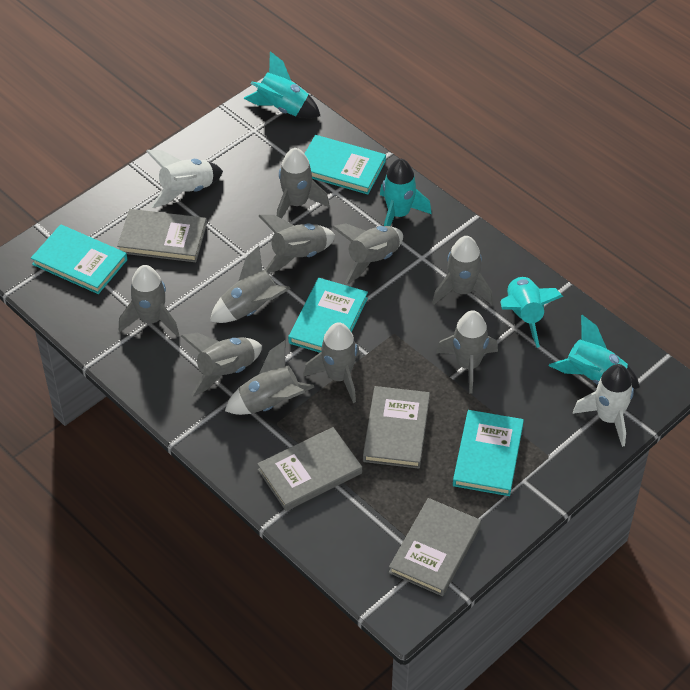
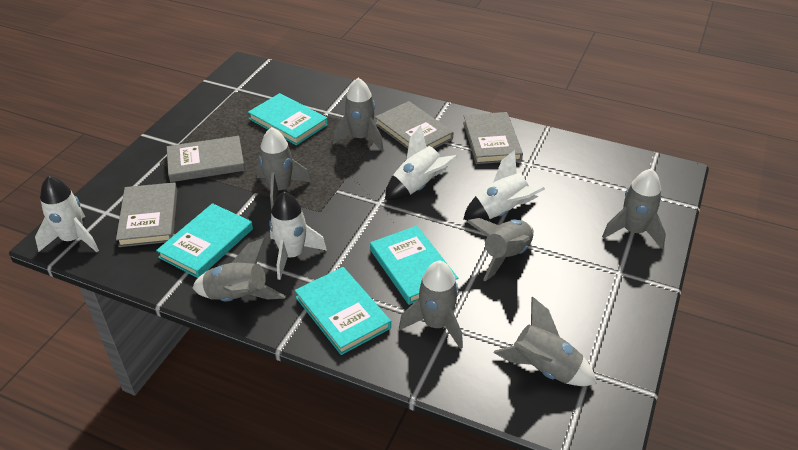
grey rocket: 10 -> 7
turquoise rocket: 4 -> 0
white rocket: 2 -> 4

